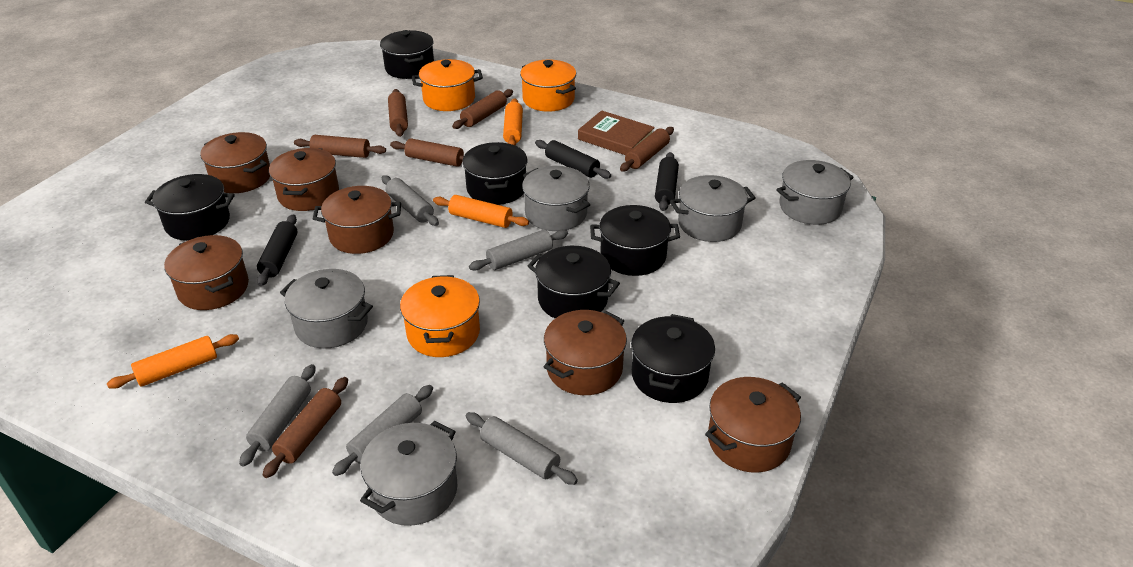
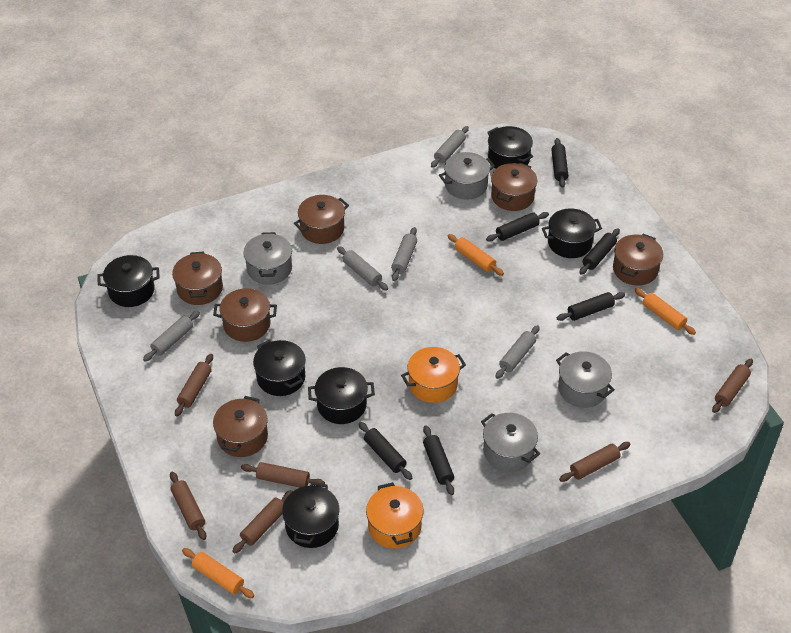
black rolling pin: 3 -> 6
brown book: 1 -> 0
grey pot: 5 -> 4
orange pot: 3 -> 2

